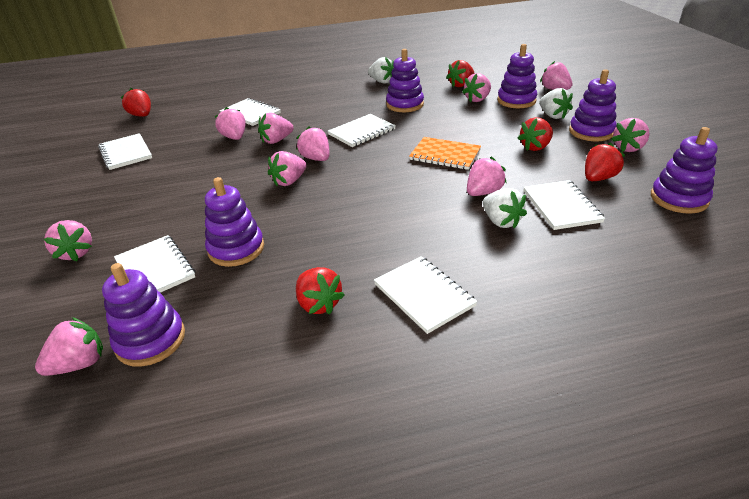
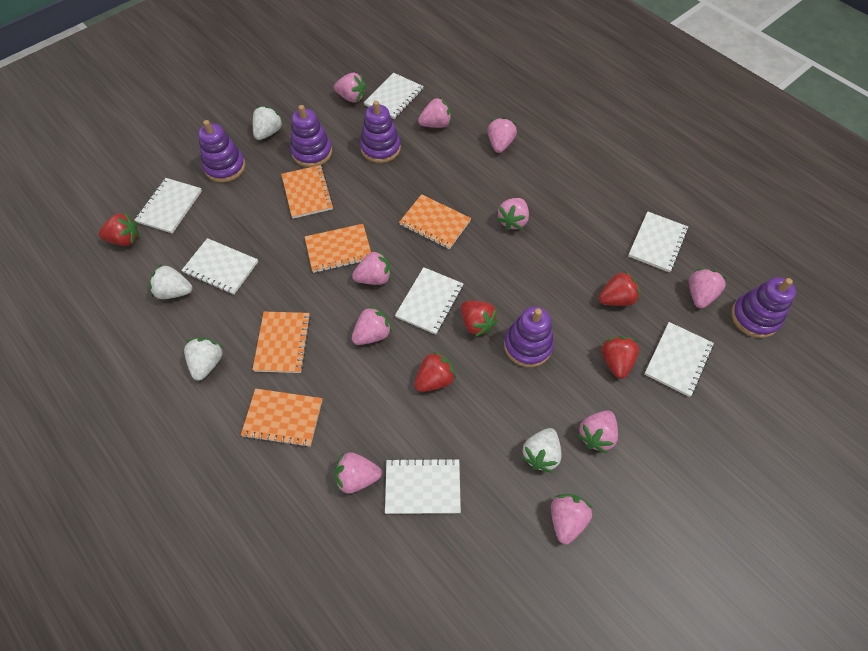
orange notebook: 1 -> 5
purple stacking toy: 6 -> 5
white notebook: 6 -> 7
white strawberry: 3 -> 4

